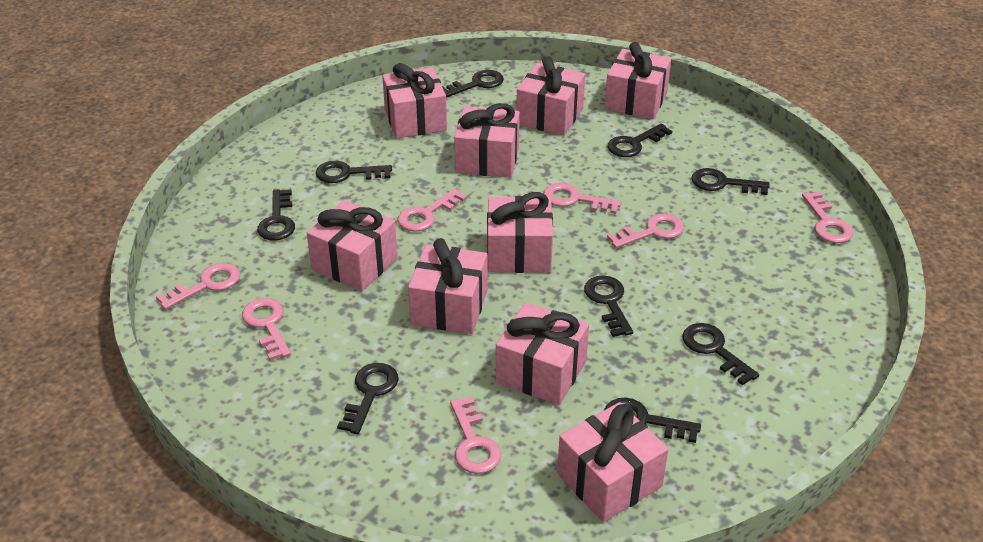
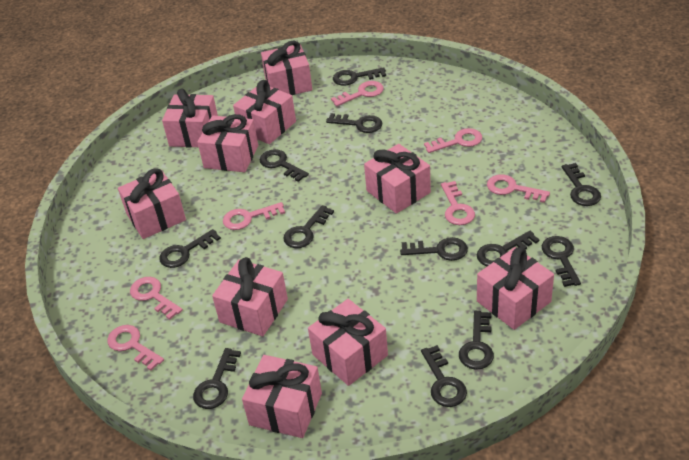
black key: 9 -> 12
pink gift: 9 -> 10

